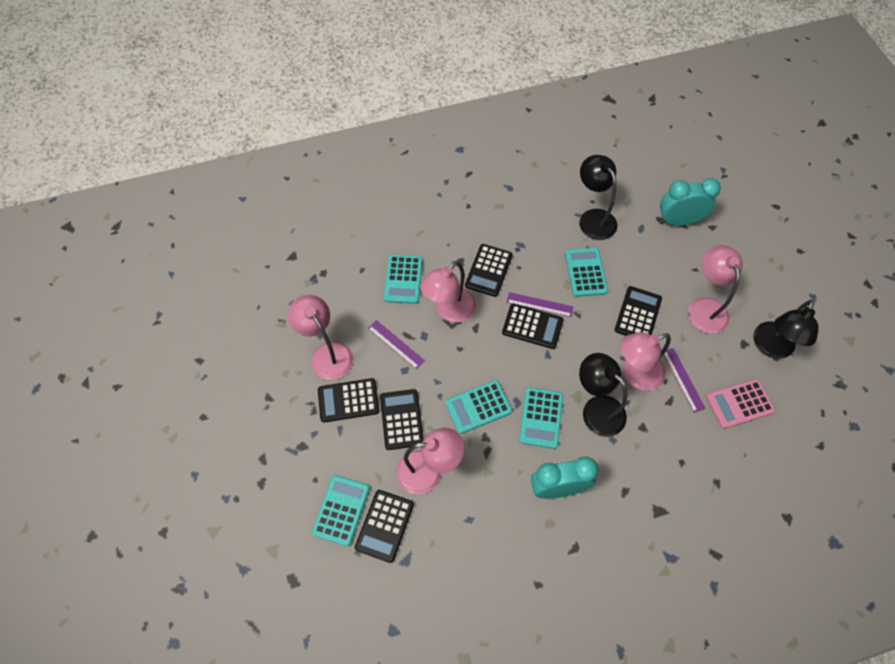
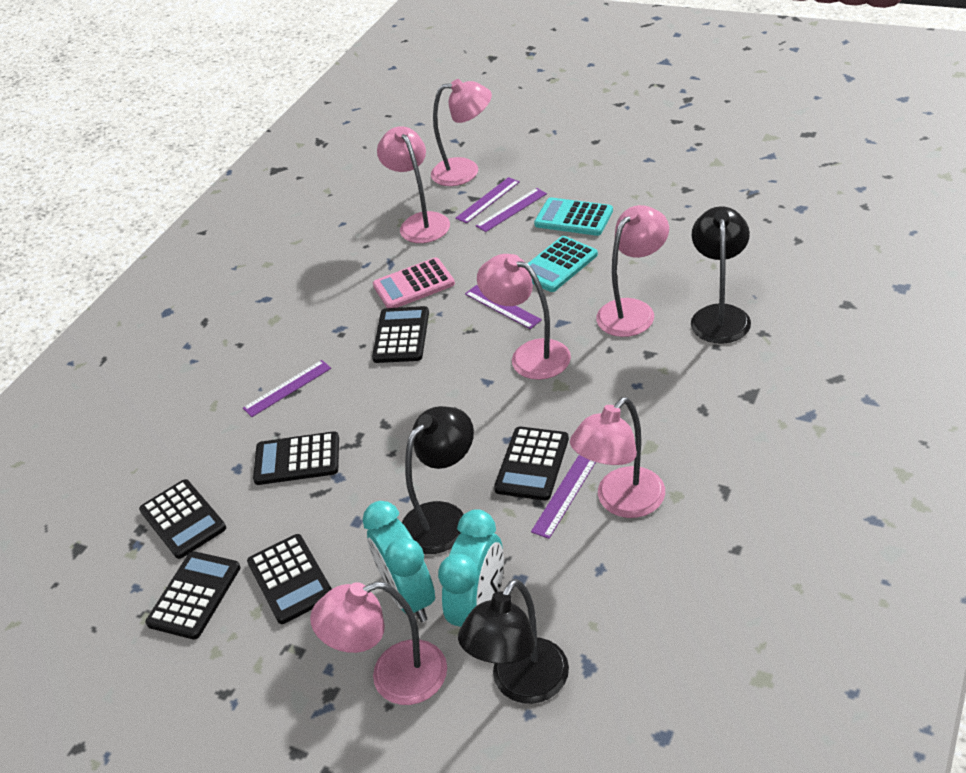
pink lamp: 5 -> 6
purple ruler: 3 -> 5
turquoise calculator: 5 -> 2

